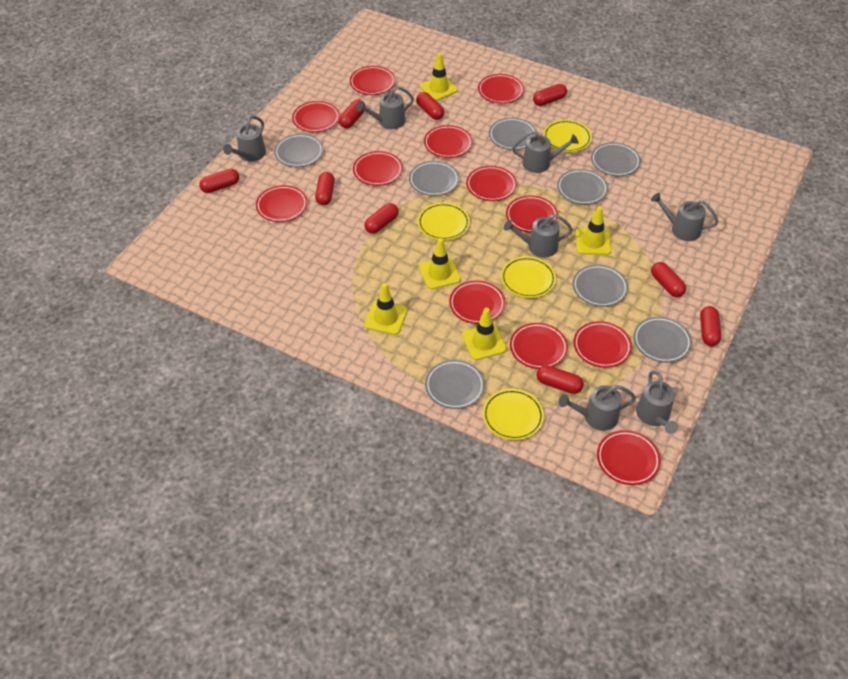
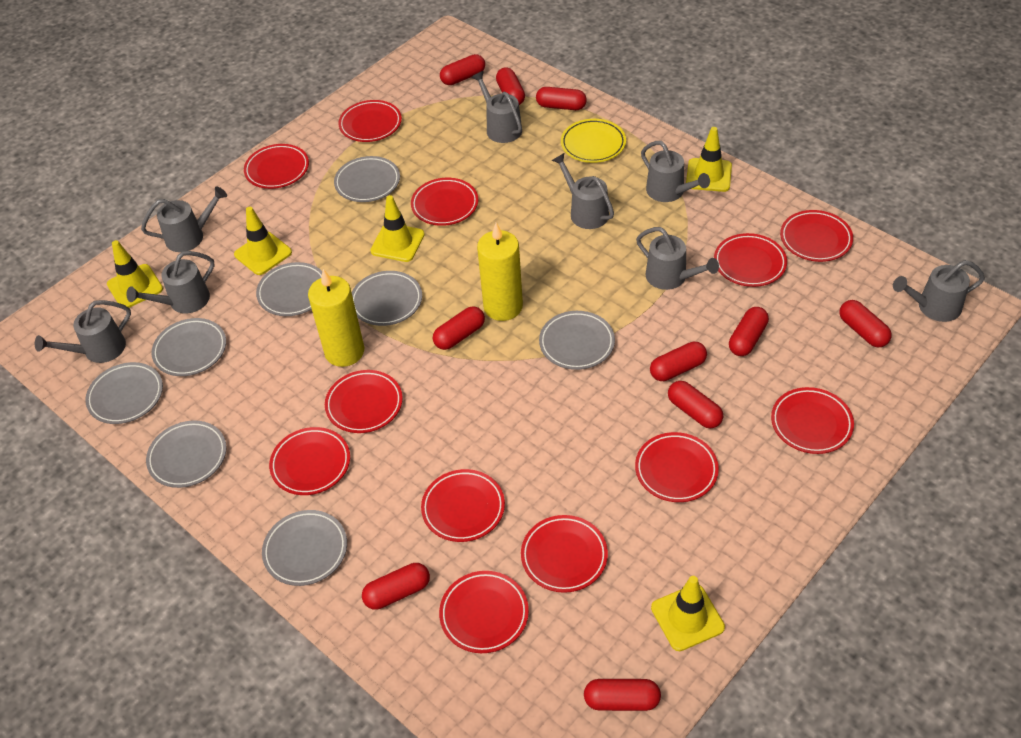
grey watering can: 7 -> 8
red capsule: 9 -> 10
yellow candle: 0 -> 2
yellow plate: 4 -> 1

